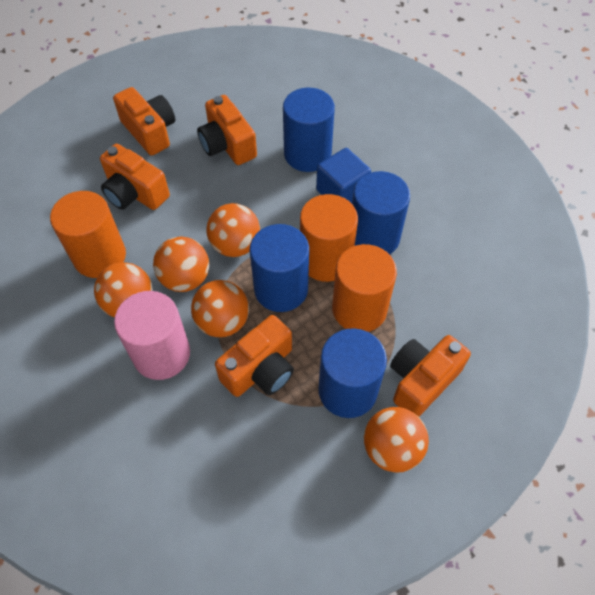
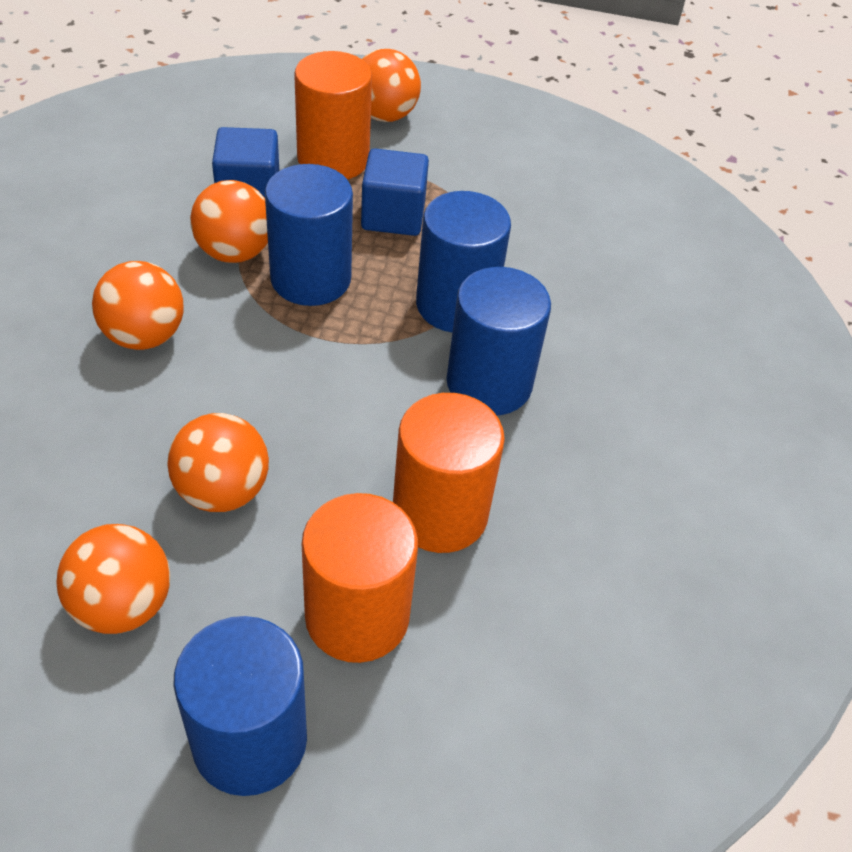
blue cube: 1 -> 2
orange camera: 5 -> 0
pink cylinder: 1 -> 0

